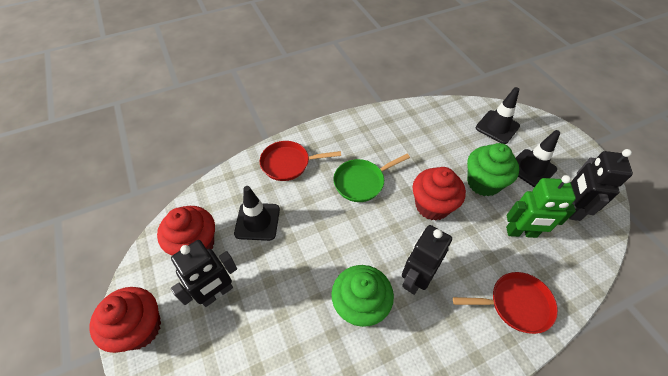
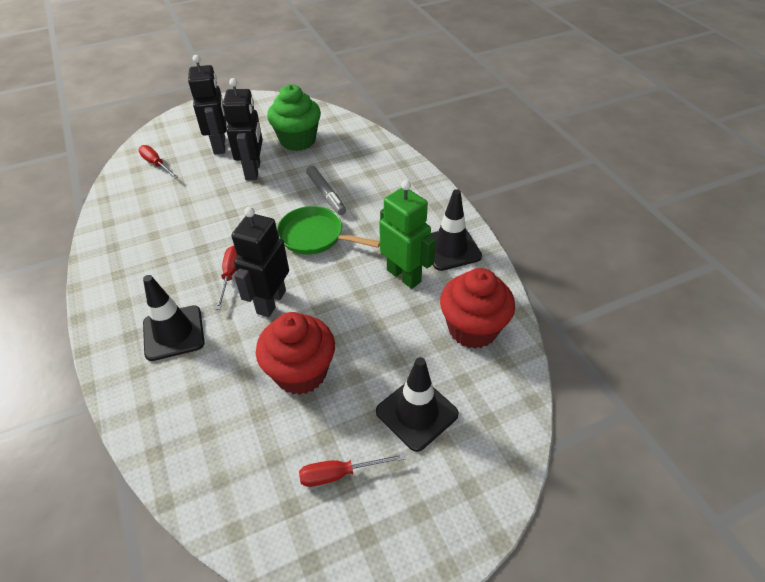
green cupcake: 2 -> 1
grey marker: 0 -> 1
red cupcake: 3 -> 2
red pan: 2 -> 0
red screwdriver: 0 -> 3

